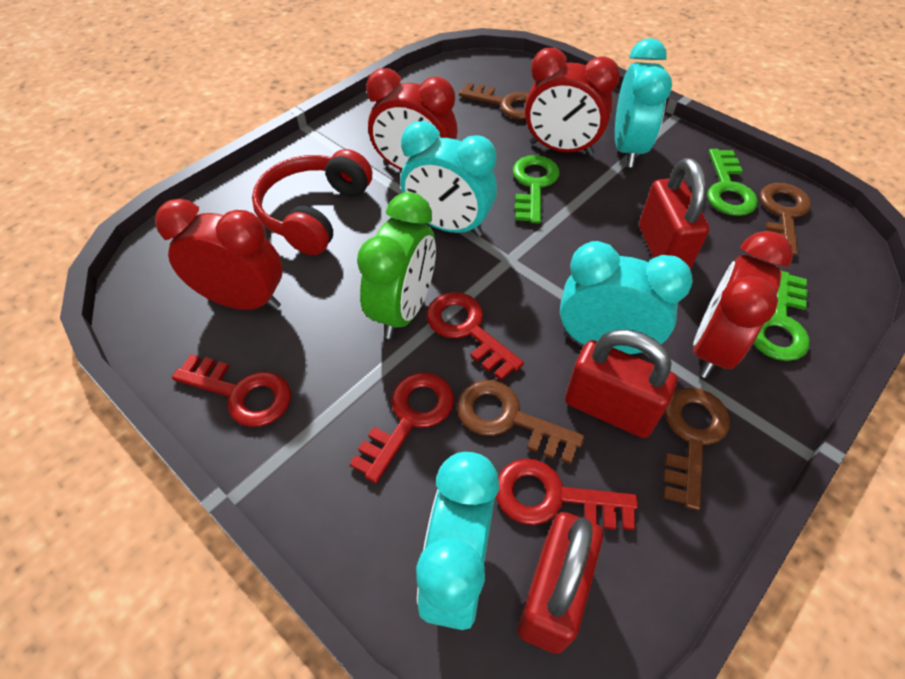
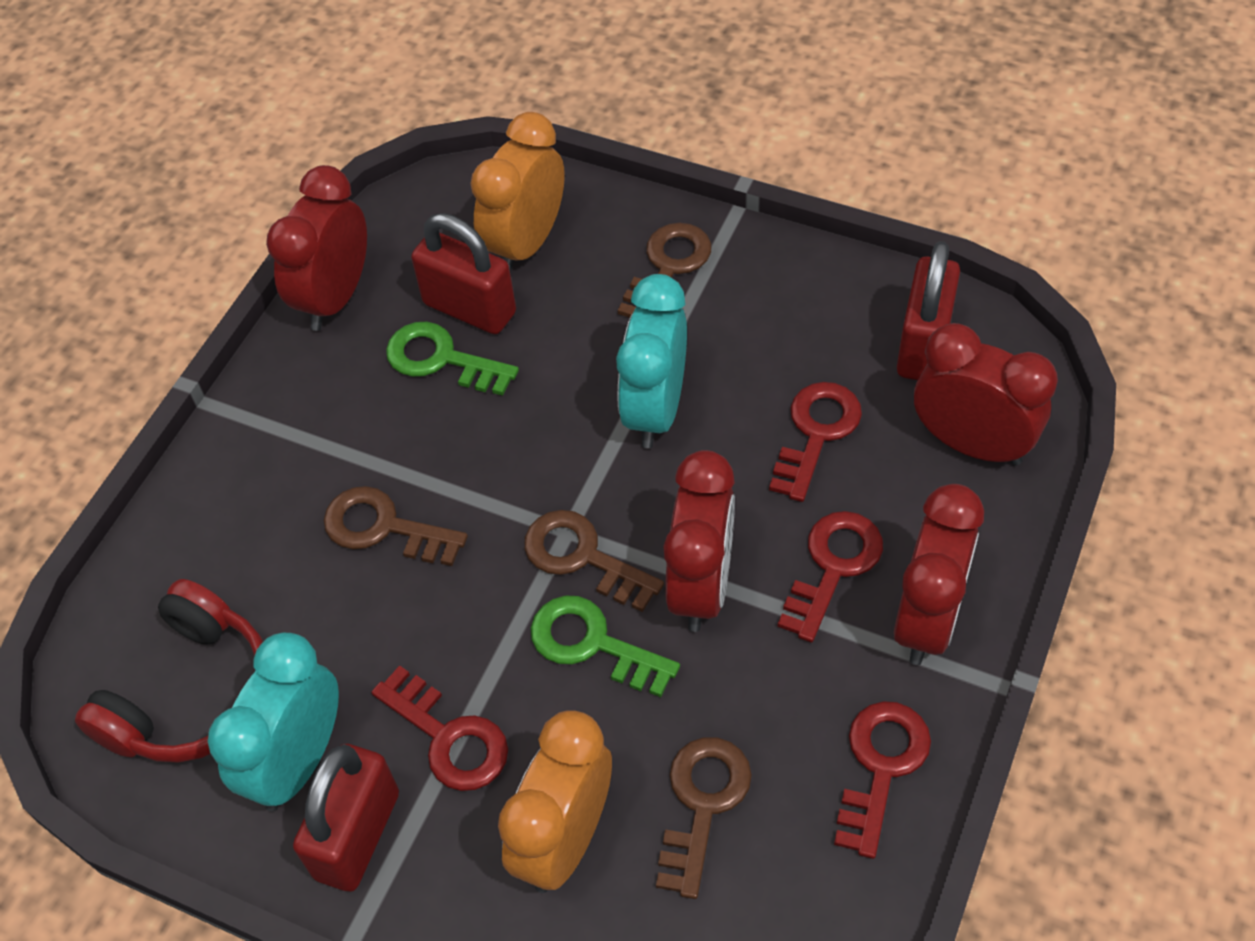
green clock: 1 -> 0
green key: 3 -> 2
orange clock: 0 -> 2
turquoise clock: 4 -> 2

